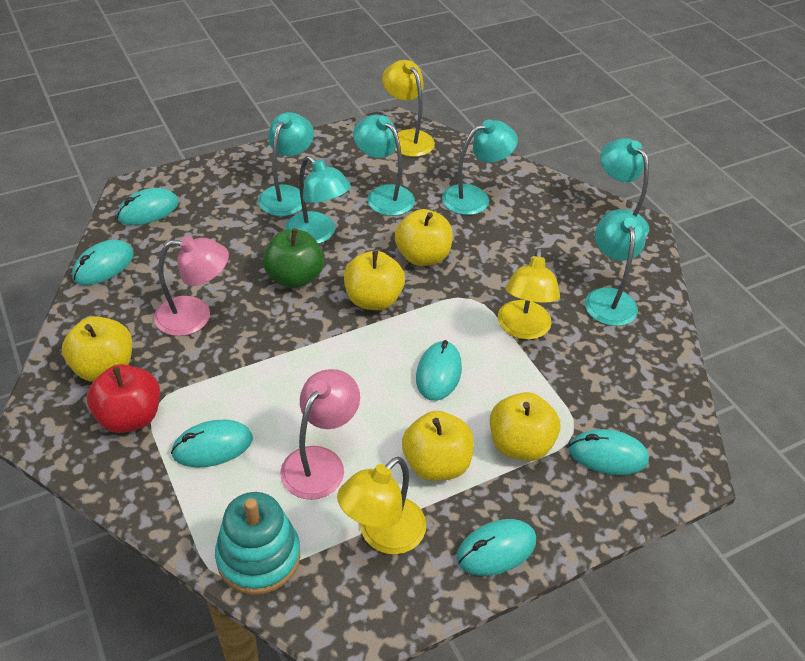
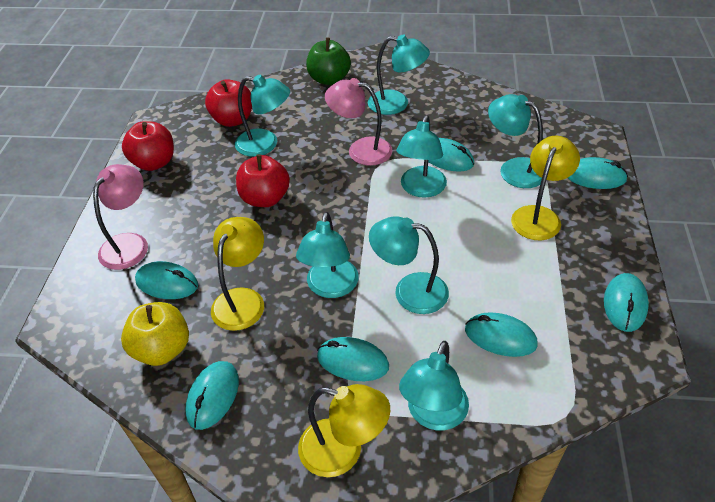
red apple: 1 -> 3
turquoise lamp: 6 -> 7
turquoise mouse: 6 -> 7
turquoise stacking toy: 1 -> 0
yellow apple: 5 -> 1

